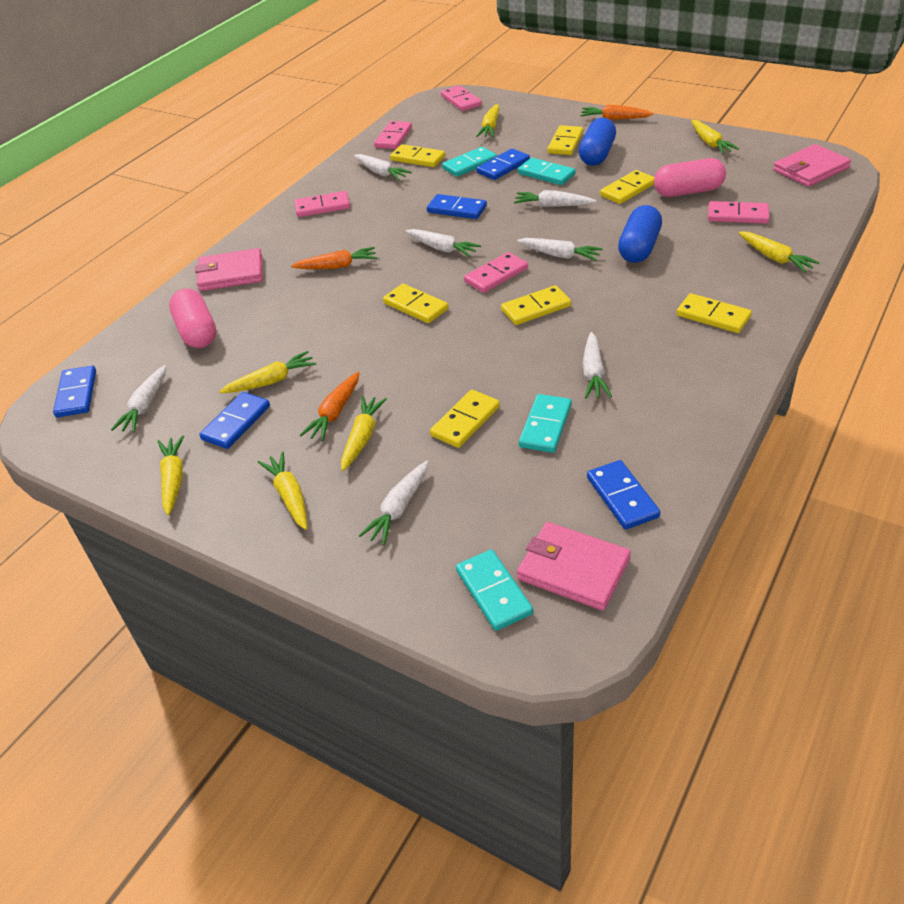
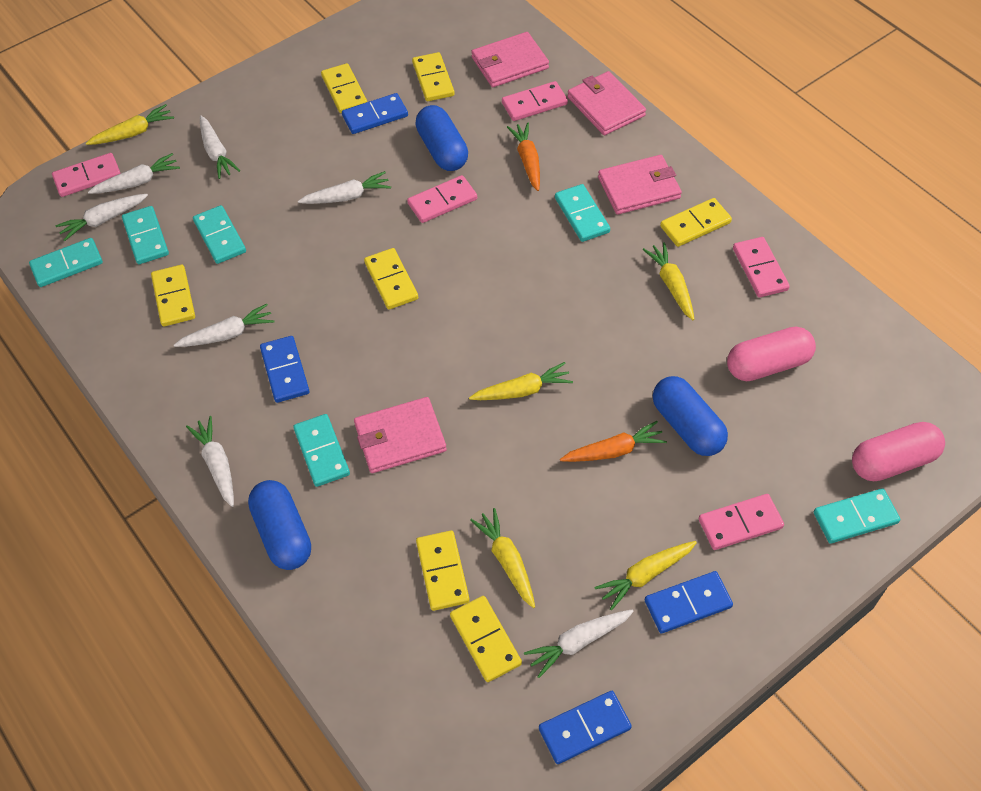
blue capsule: 2 -> 3
blue domino: 5 -> 4
orange carrot: 3 -> 2
pink wallet: 3 -> 4
turquoise domino: 4 -> 6
yellow carrot: 7 -> 5

